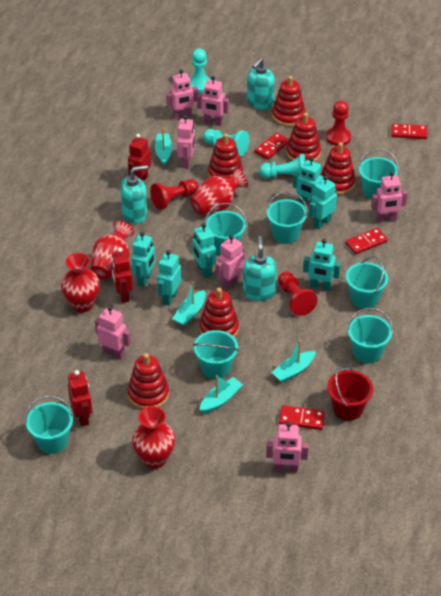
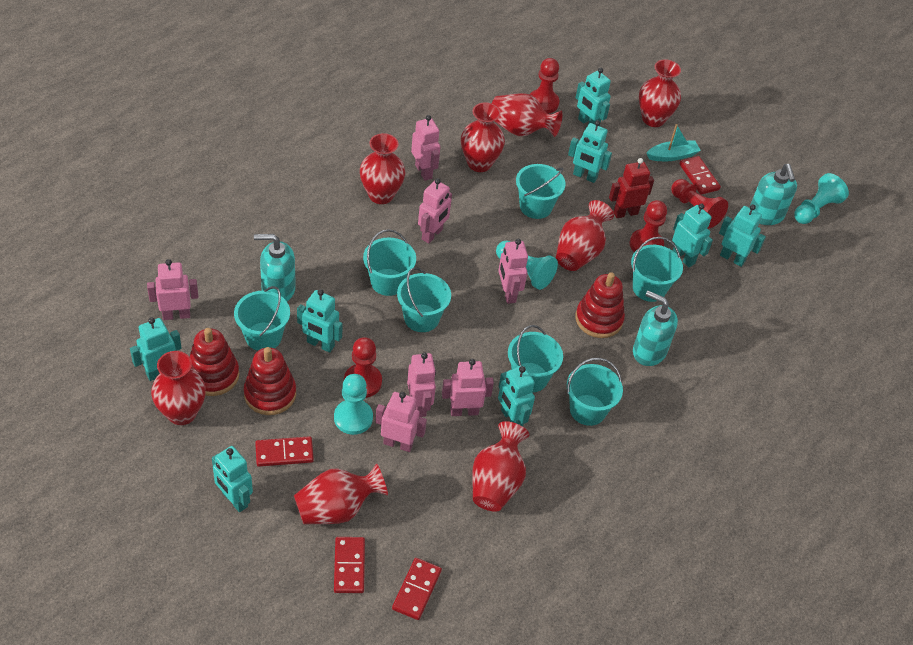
red bucket: 1 -> 0
red pawn: 3 -> 4
red robot: 3 -> 1
red stacking toy: 6 -> 3
red vase: 4 -> 8
turquoise boat: 4 -> 1
turquoise robot: 6 -> 8

